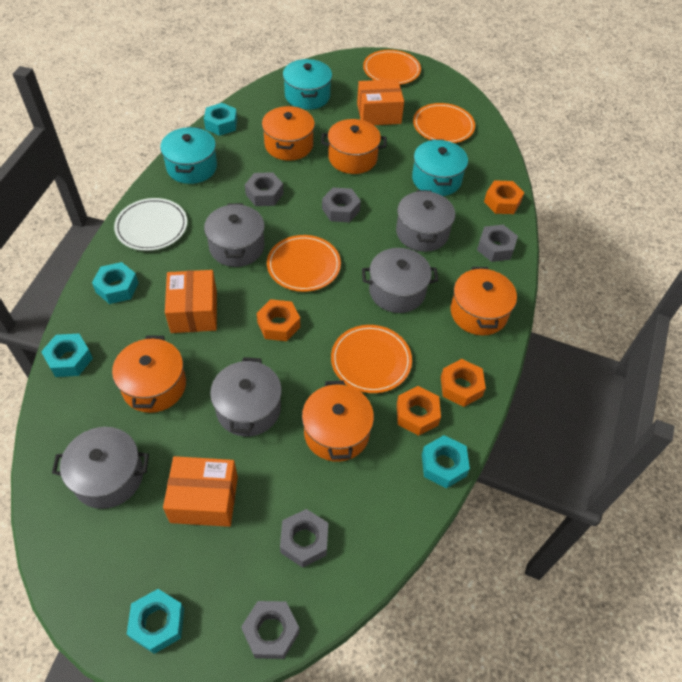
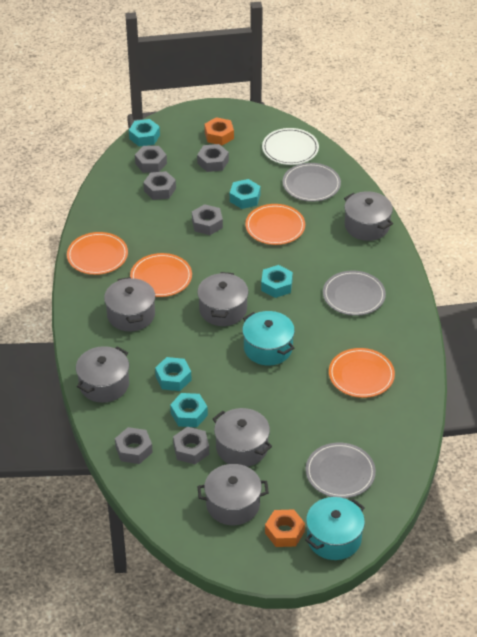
grey nut: 5 -> 6
grey plate: 0 -> 3
grey pot: 5 -> 6
orange box: 3 -> 0
orange nut: 4 -> 2
orange pot: 5 -> 0
turquoise pot: 3 -> 2

